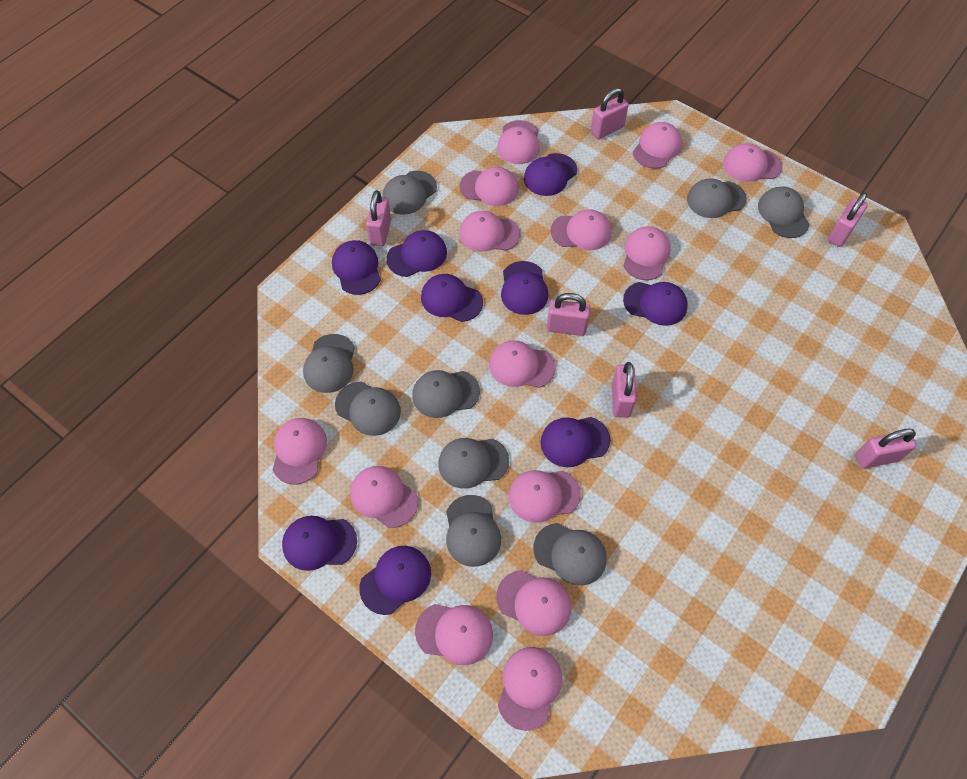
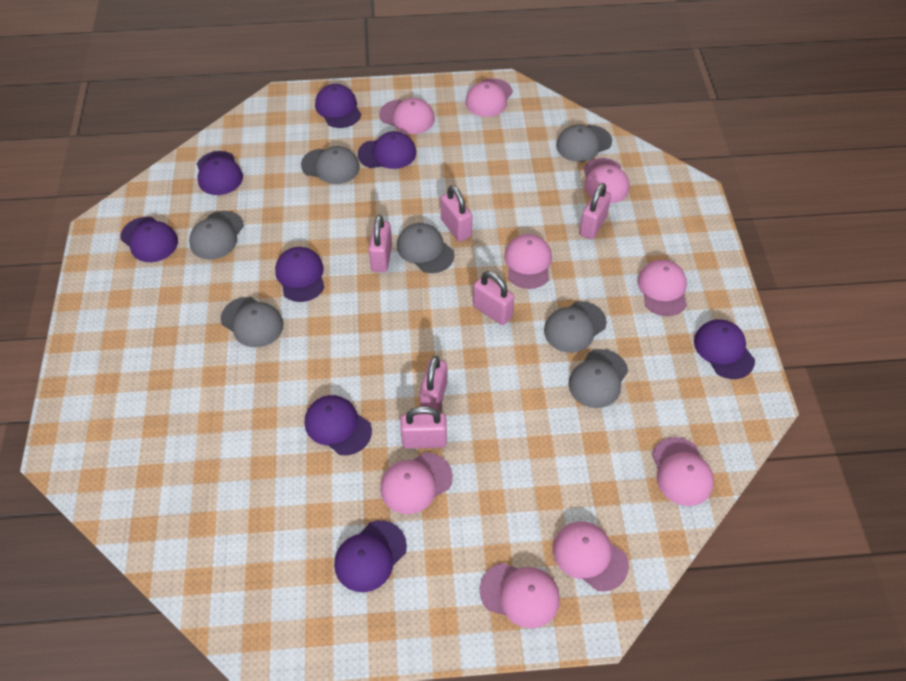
grey cap: 9 -> 7
pink cap: 14 -> 9
purple cap: 9 -> 8

